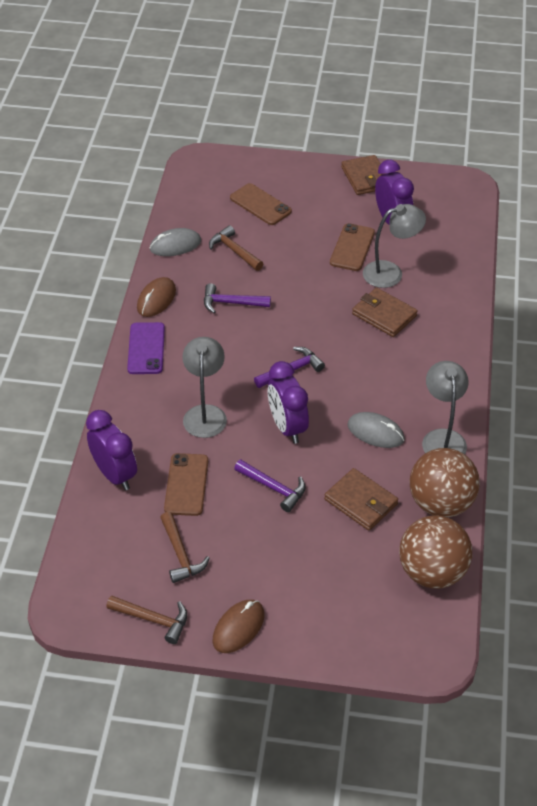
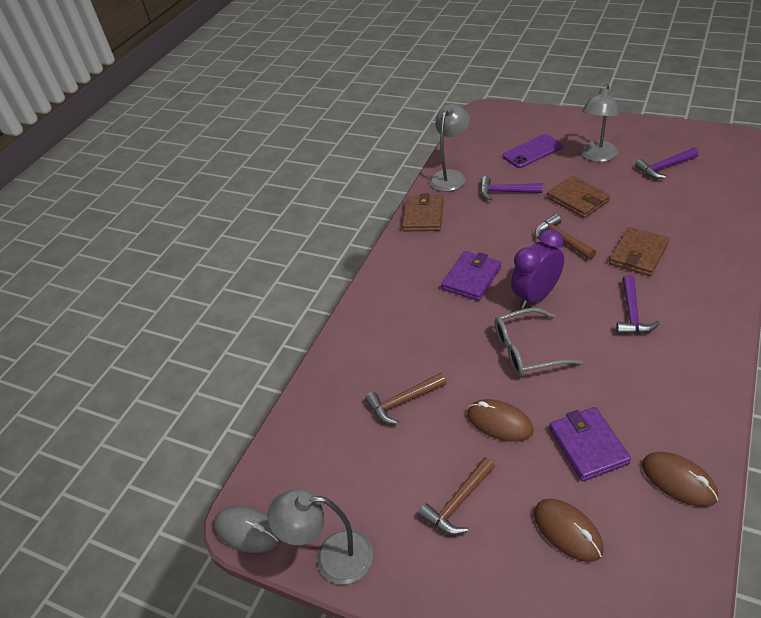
brown ball: 2 -> 0
brown mouse: 2 -> 3
brown phone: 3 -> 0
grey glasses: 0 -> 1
grey mouse: 2 -> 1
purple clock: 3 -> 1
purple wallet: 0 -> 2

